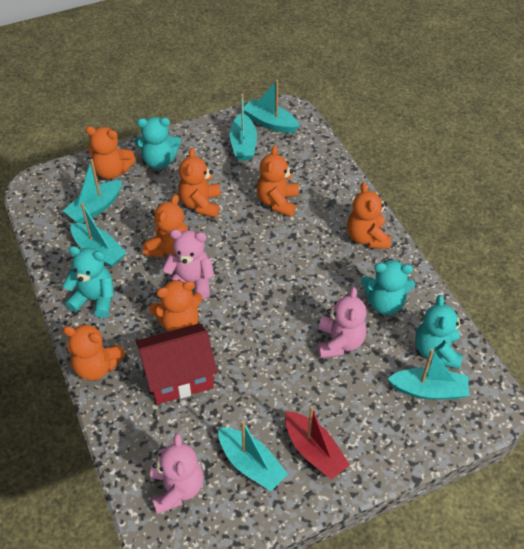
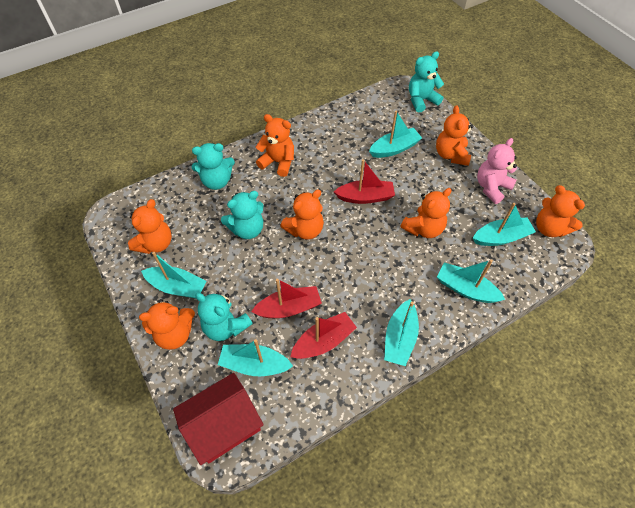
pink teddy bear: 3 -> 1
red boat: 1 -> 3

